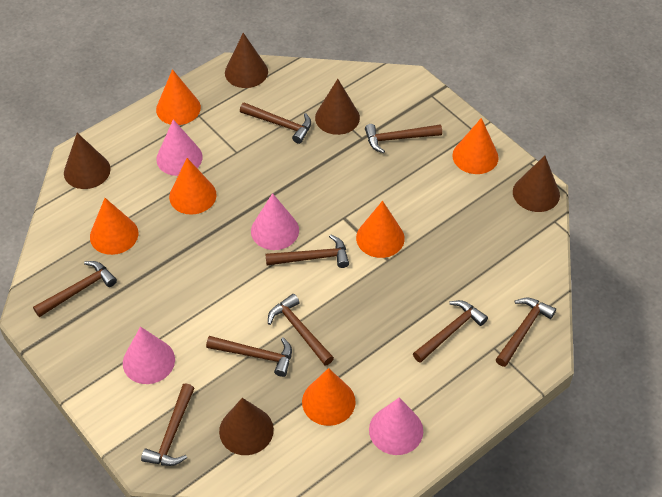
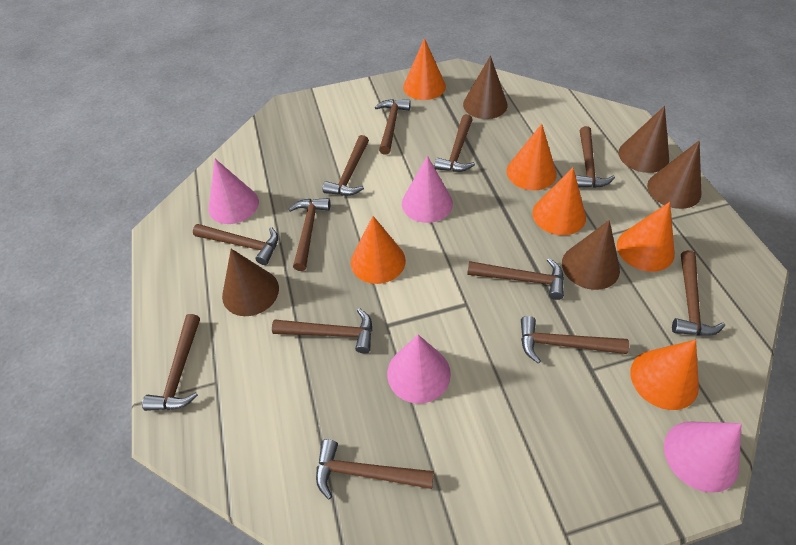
brown hammer: 9 -> 12

